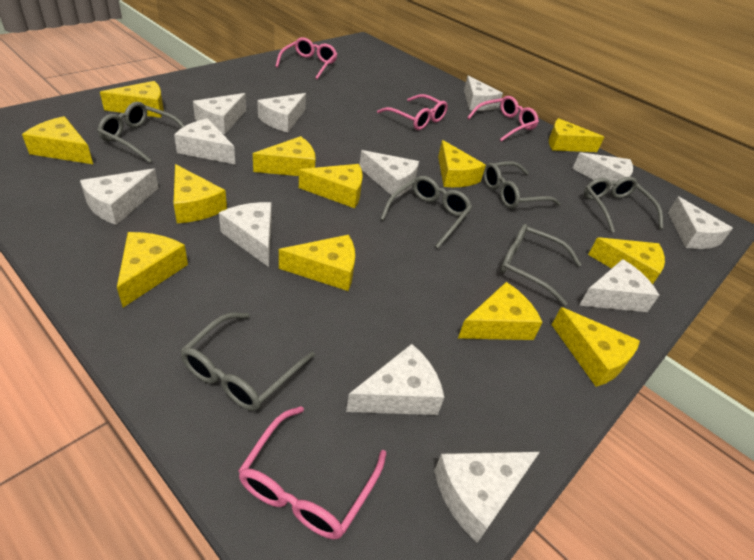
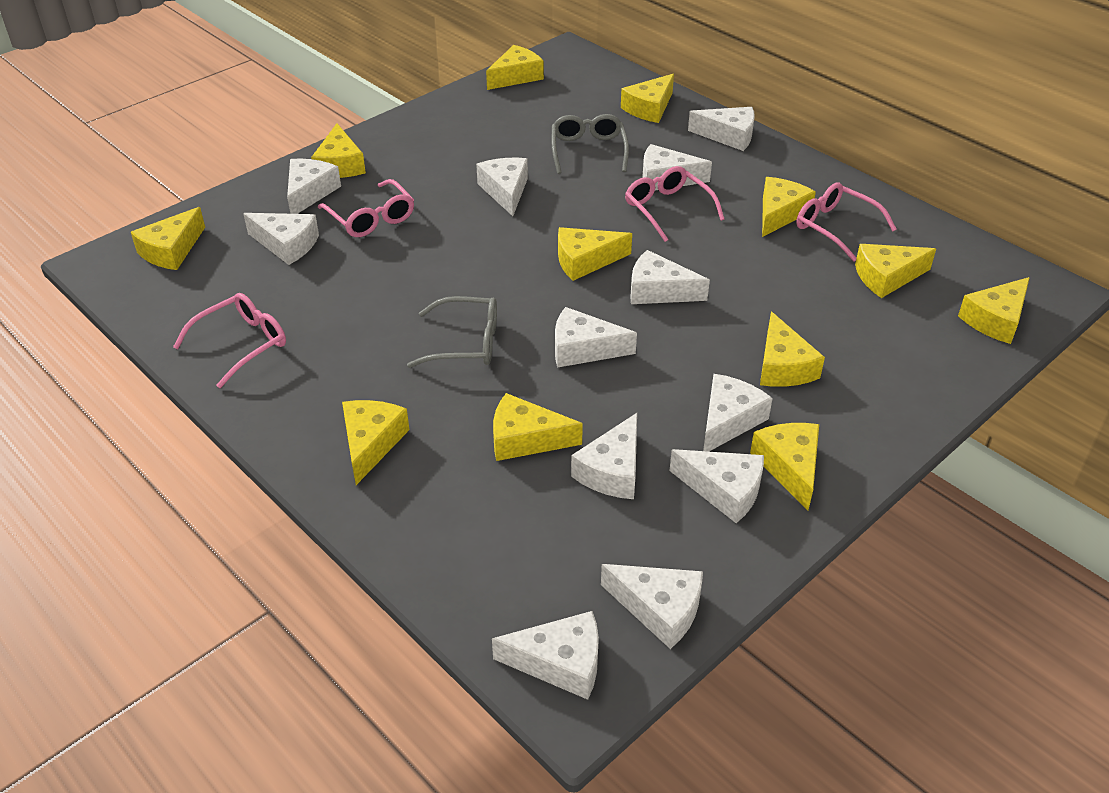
grey glasses: 6 -> 2

